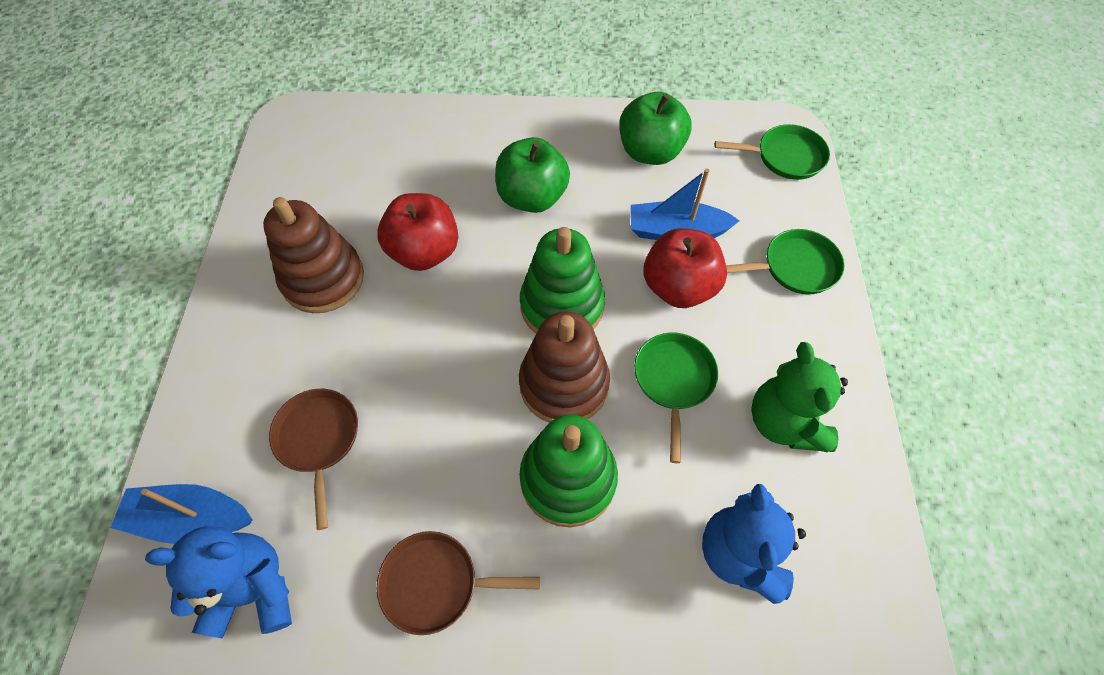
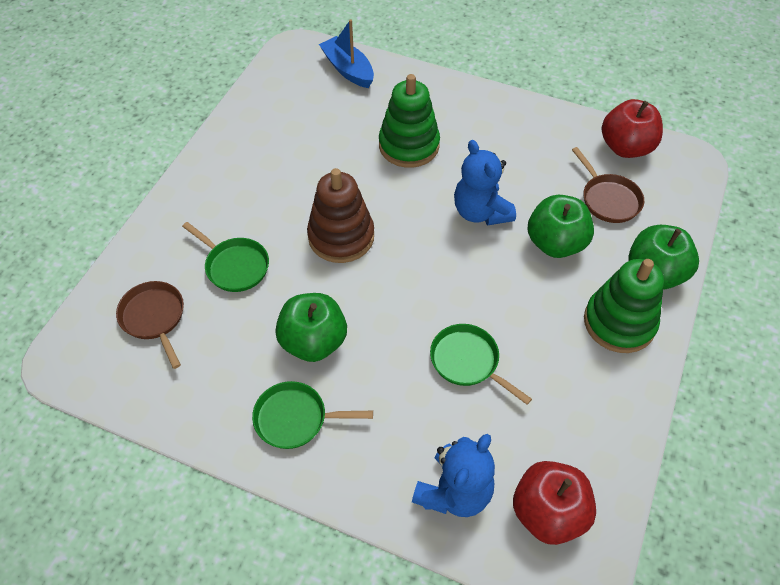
blue boat: 2 -> 1
brown stacking toy: 2 -> 1
green apple: 2 -> 3
green teddy bear: 1 -> 0

